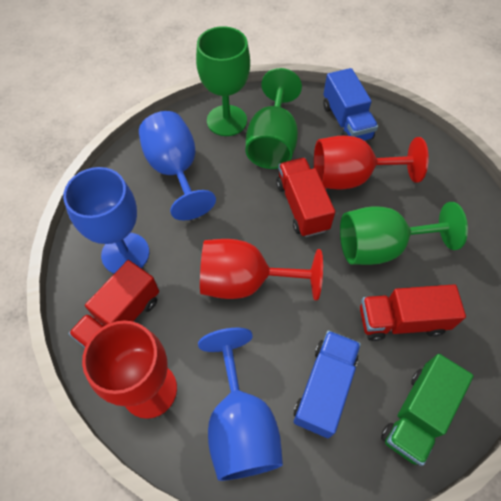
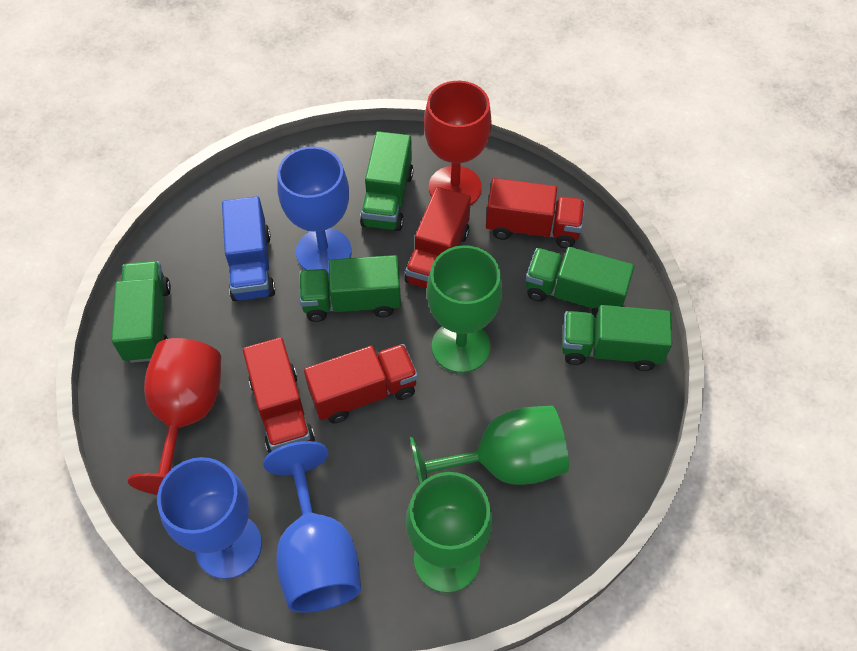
blue truck: 2 -> 1
green truck: 1 -> 5
red goblet: 3 -> 2
red truck: 3 -> 4

